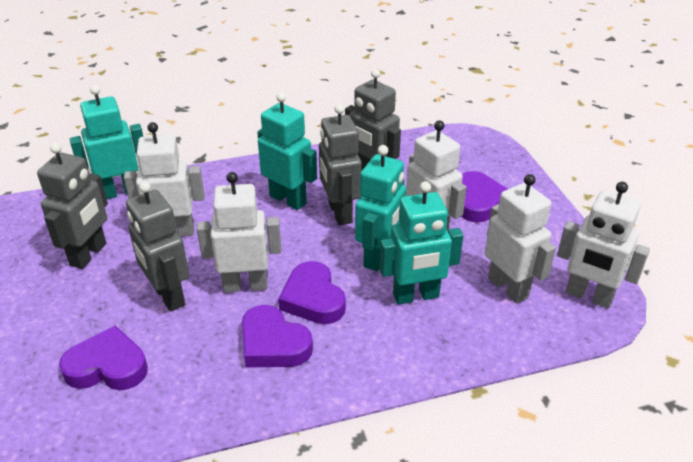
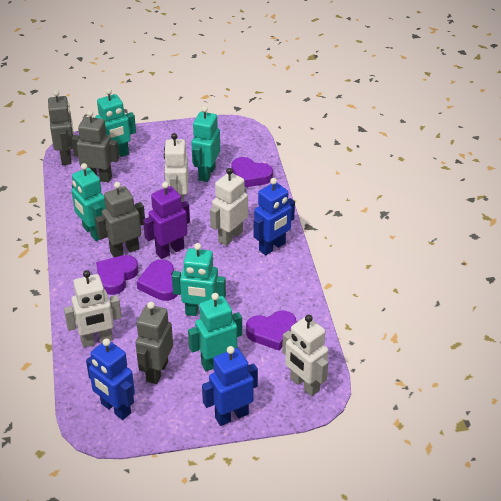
blue robot: 0 -> 3
purple robot: 0 -> 1
turquoise robot: 4 -> 5
white robot: 5 -> 4

